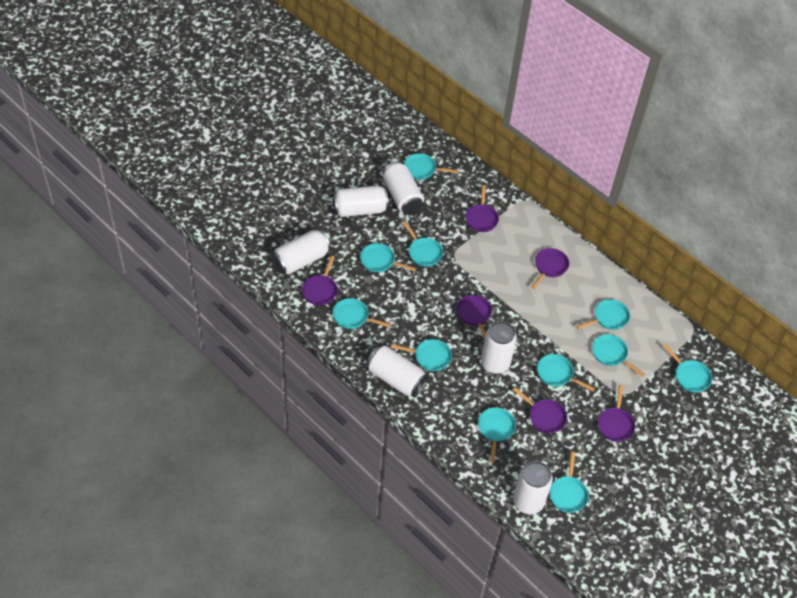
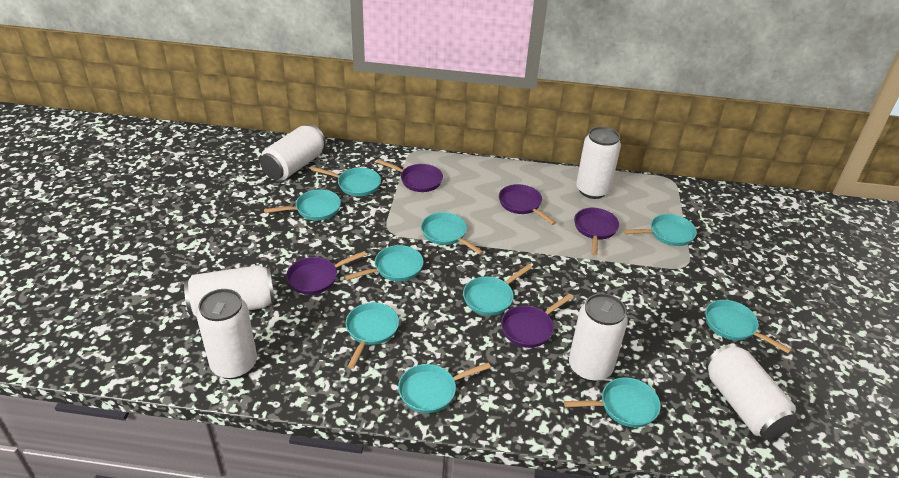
purple pan: 6 -> 5
turquoise pan: 11 -> 10

